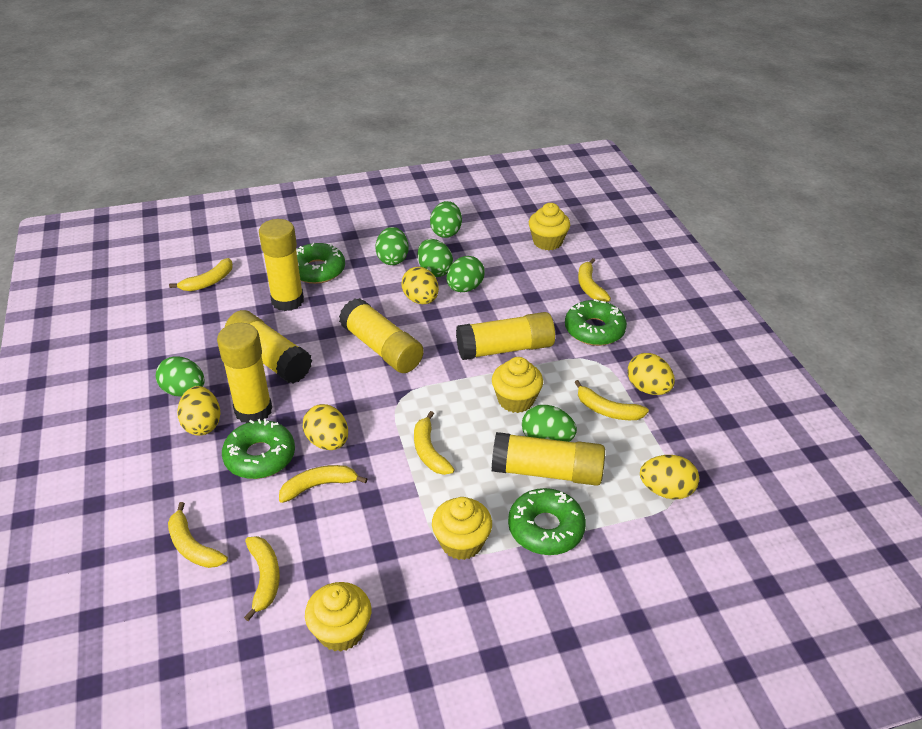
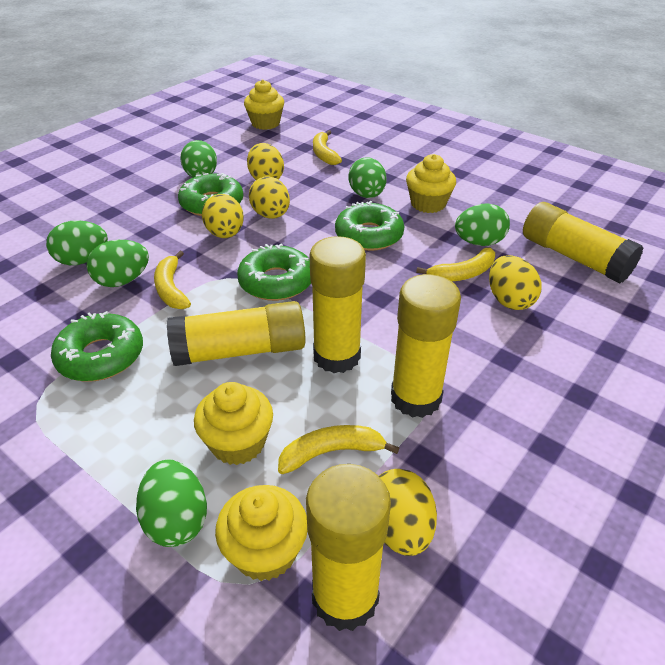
yellow banana: 7 -> 4
yellow glue stick: 6 -> 5

